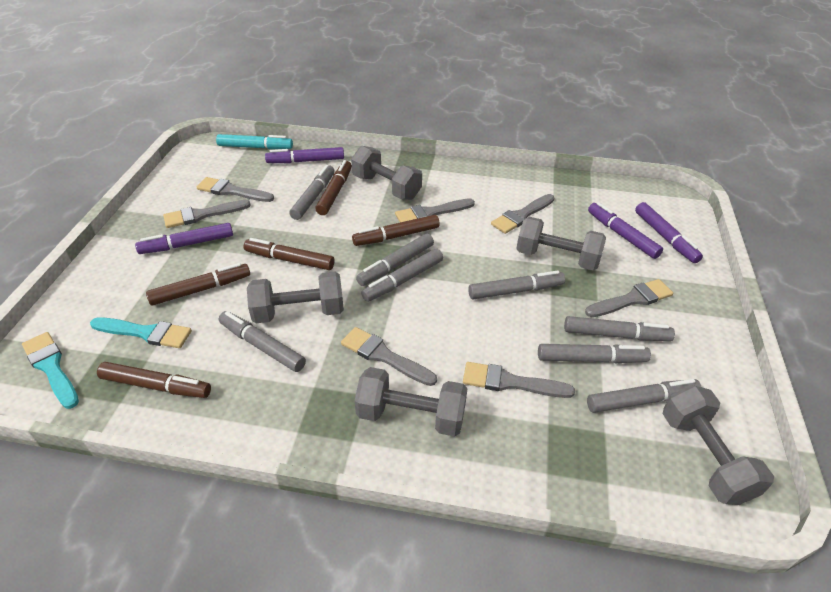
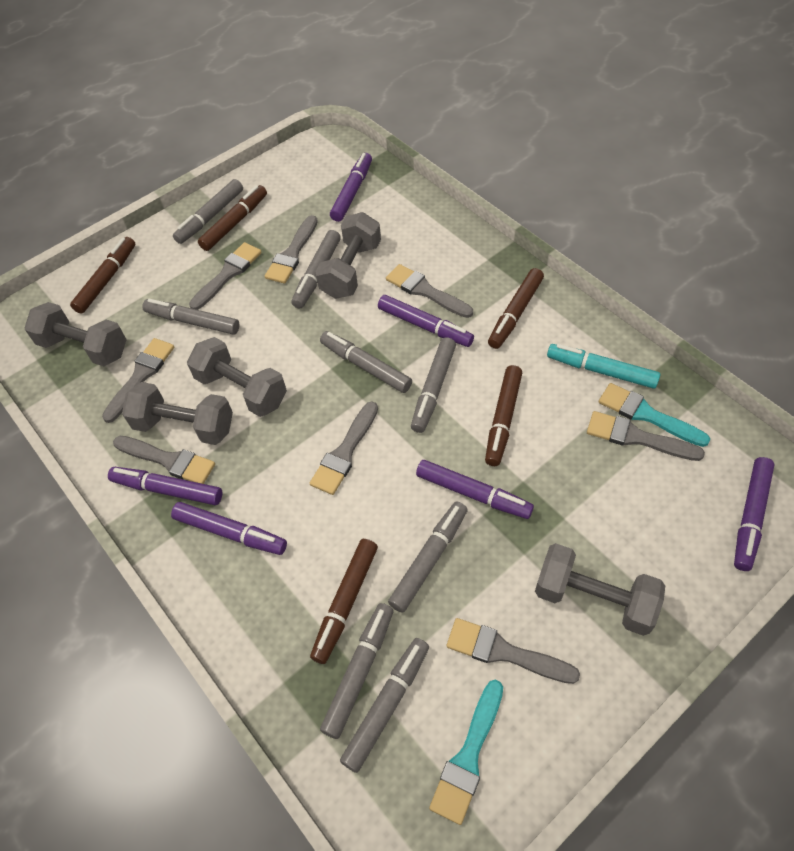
grey brush: 7 -> 8
purple marker: 4 -> 6

